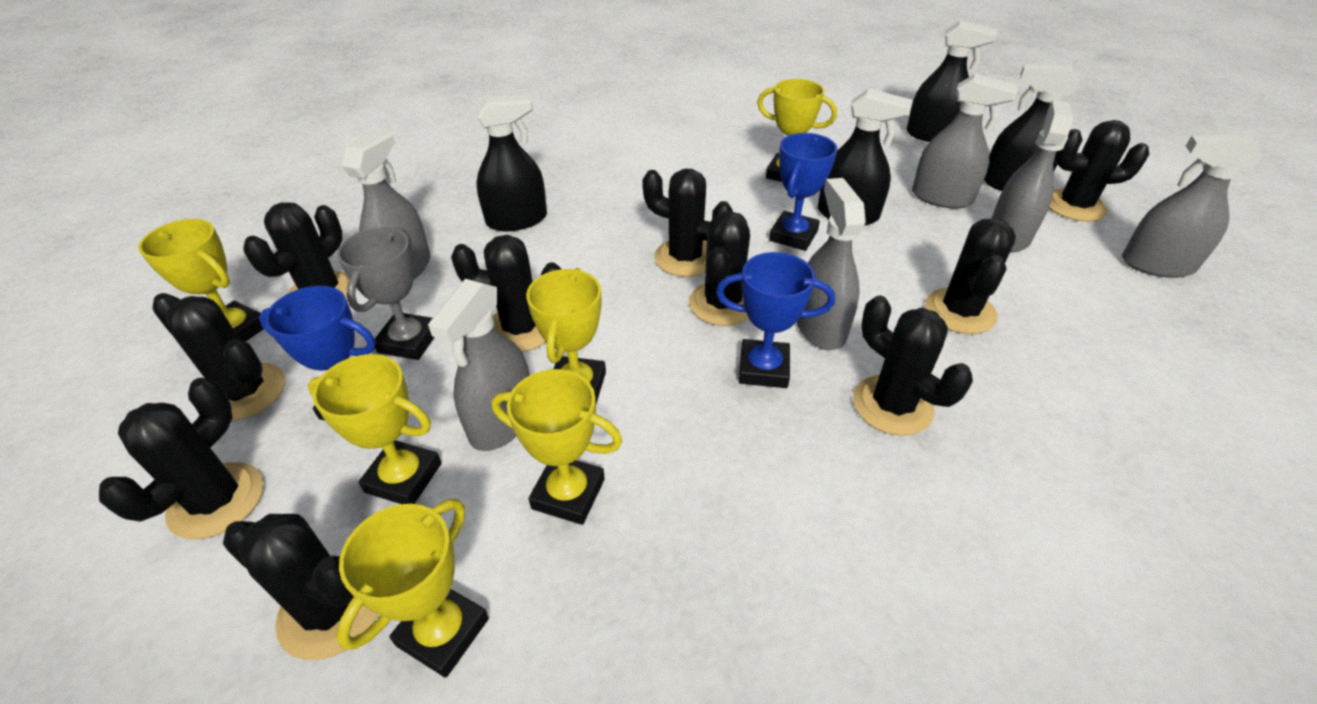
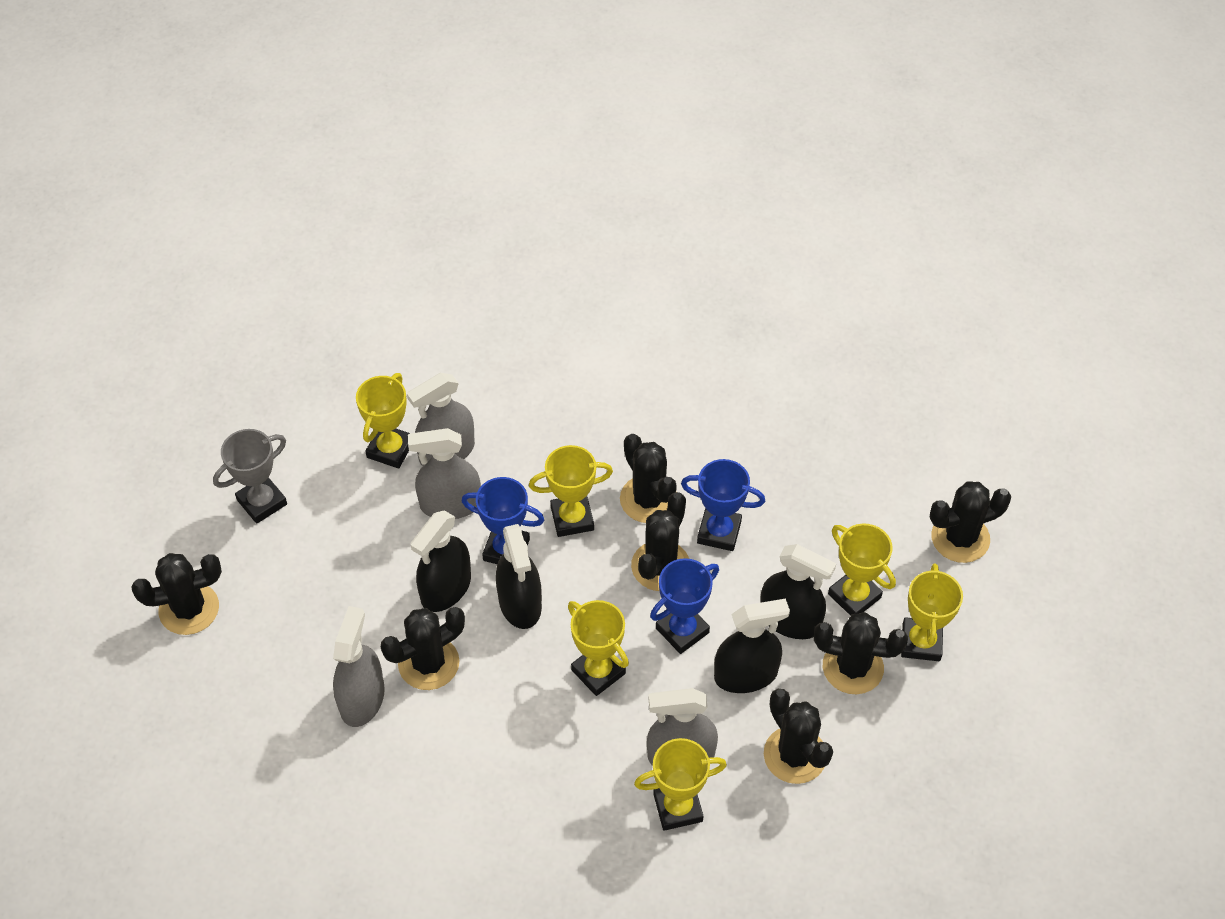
black cactus: 10 -> 7
grey spray bottle: 6 -> 4

